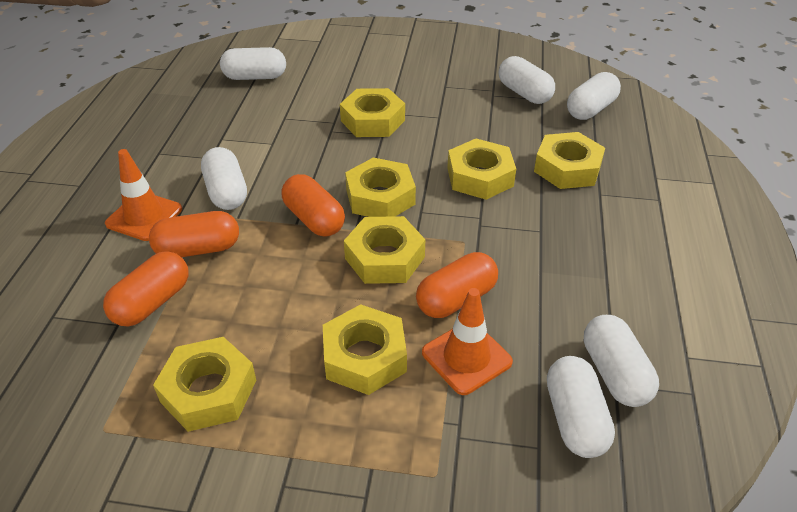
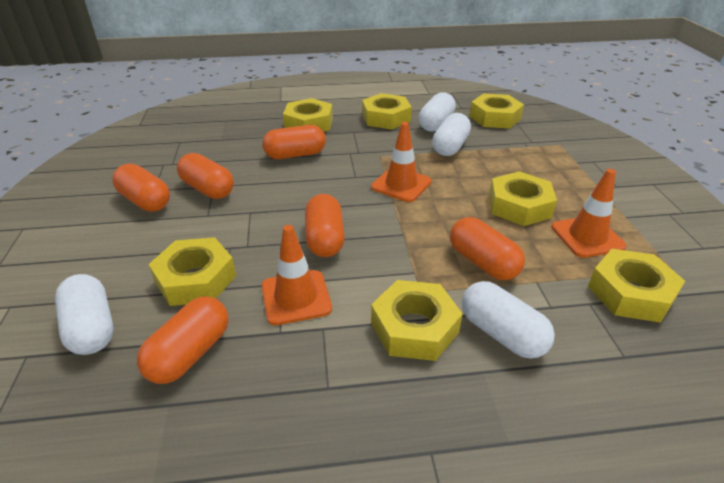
orange capsule: 4 -> 6
orange traffic cone: 2 -> 3
white capsule: 6 -> 4

